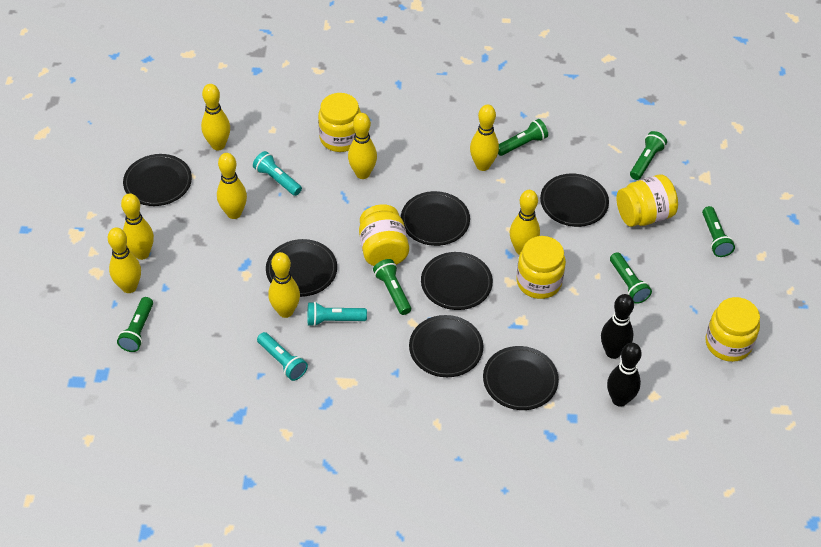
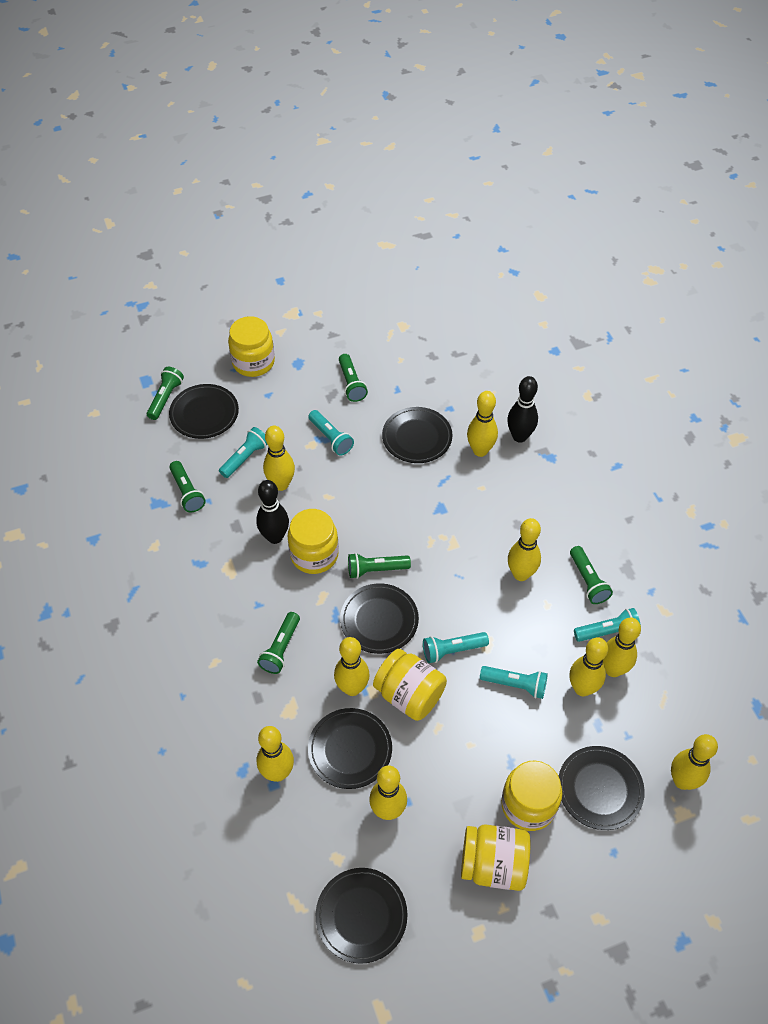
black plate: 7 -> 6
turquoise flashlight: 3 -> 5
yellow bowling pin: 8 -> 9

